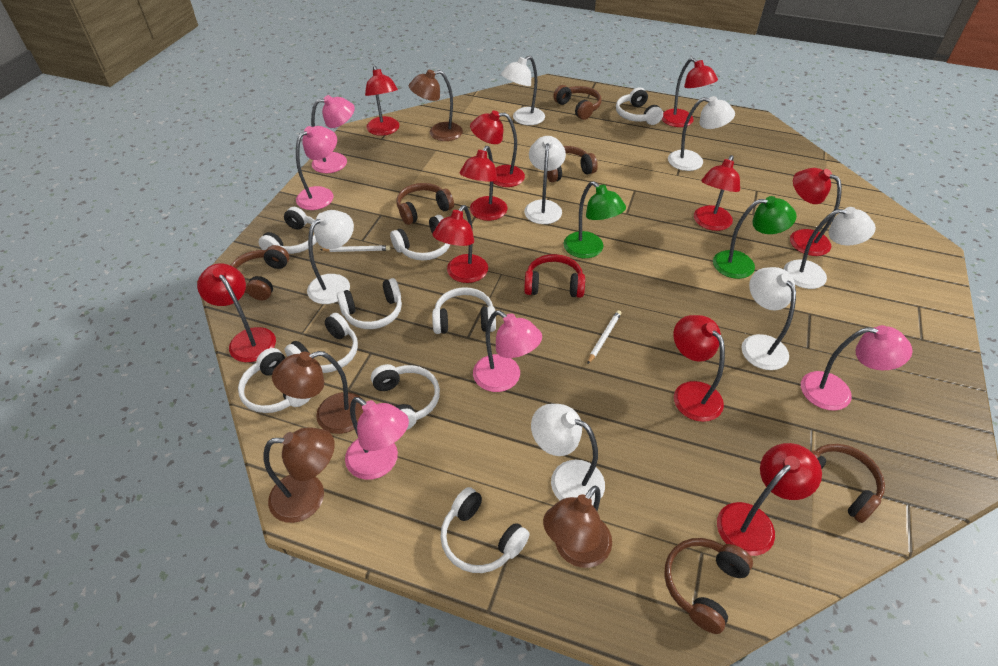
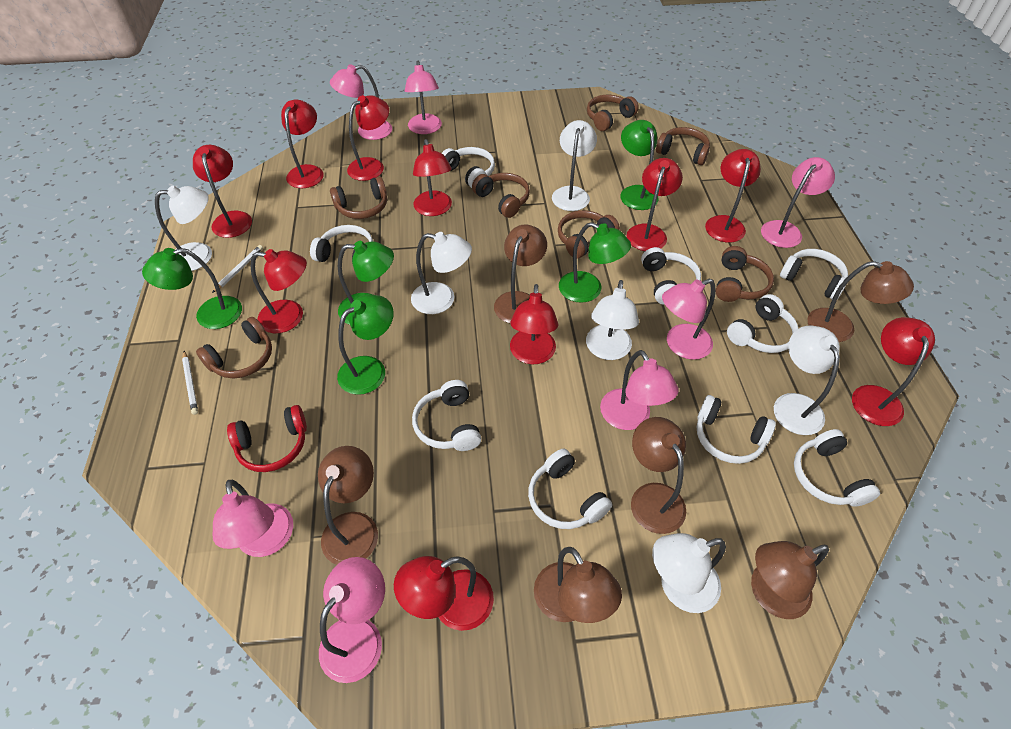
brown headphones: 6 -> 7
brown lamp: 4 -> 6
green lamp: 2 -> 5
pink lamp: 5 -> 7
white lamp: 7 -> 6

